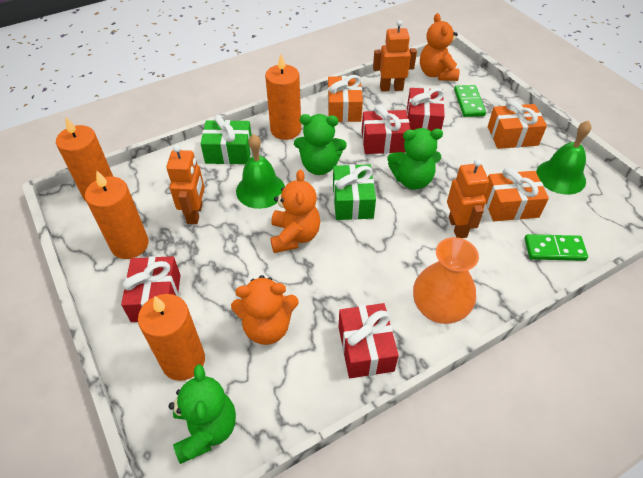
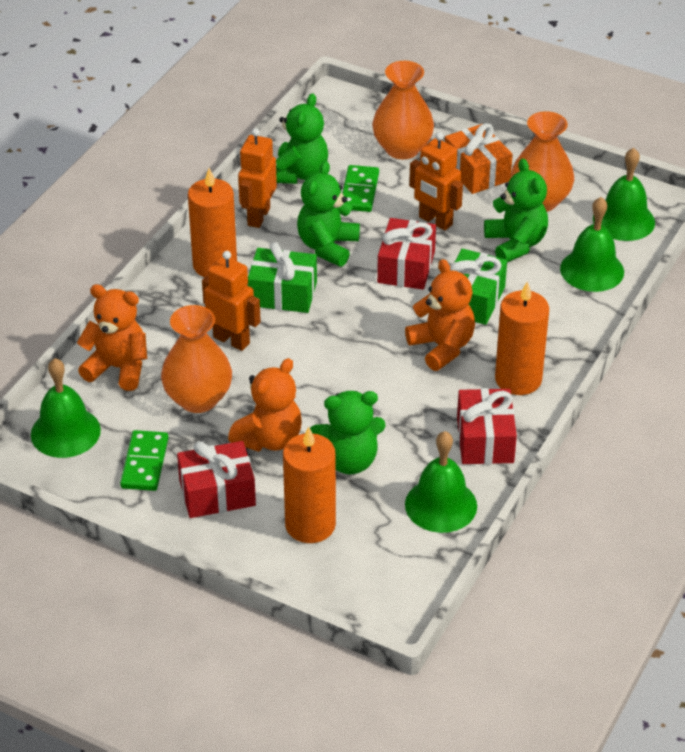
green bell: 2 -> 4
green teddy bear: 3 -> 4
orange candle: 4 -> 3
orange gift: 3 -> 1
orange vase: 1 -> 3
red gift: 4 -> 3

